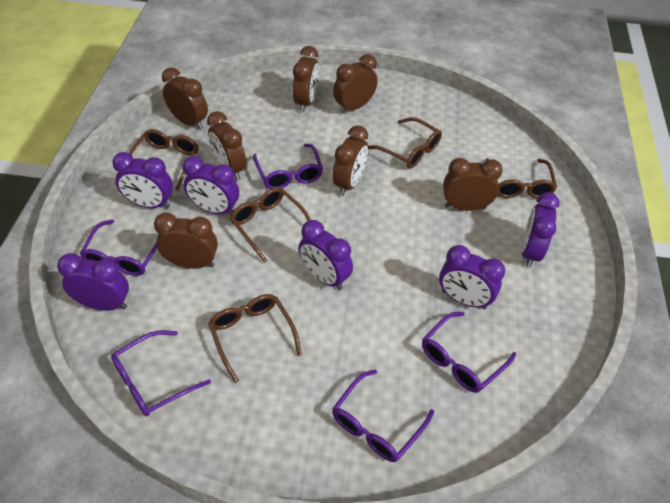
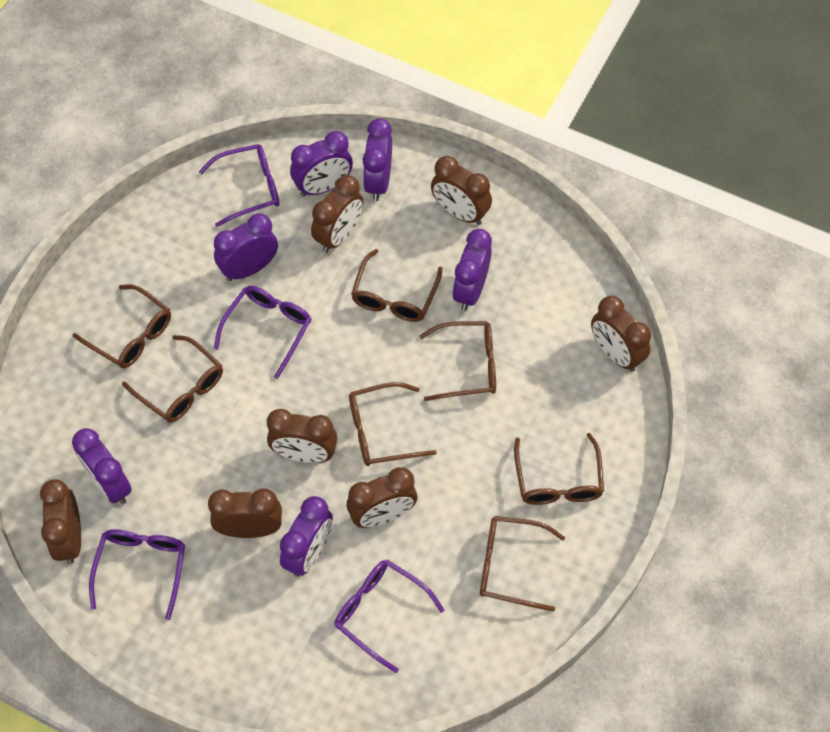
brown glasses: 5 -> 7
purple glasses: 5 -> 4

